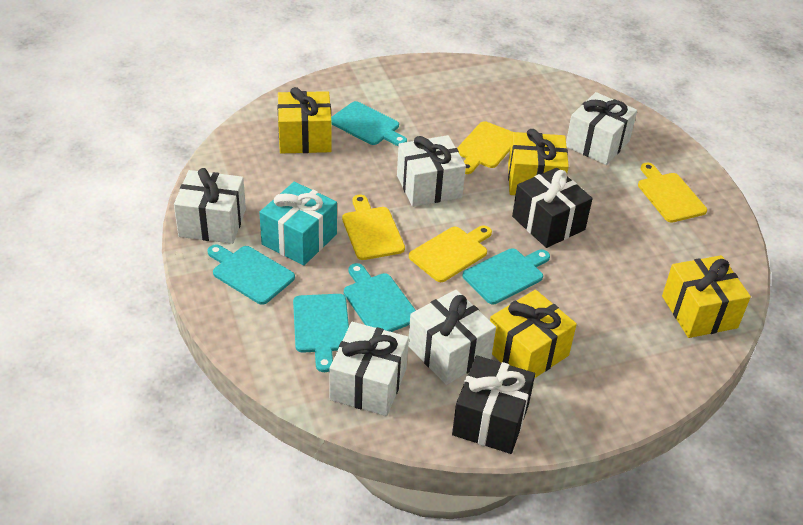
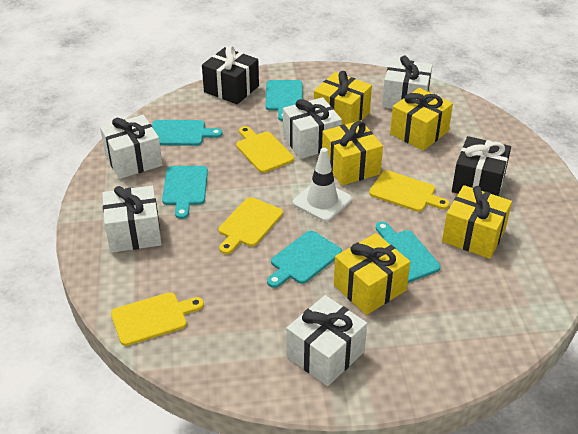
turquoise gift: 1 -> 0
white traffic cone: 0 -> 1
yellow gift: 4 -> 5

